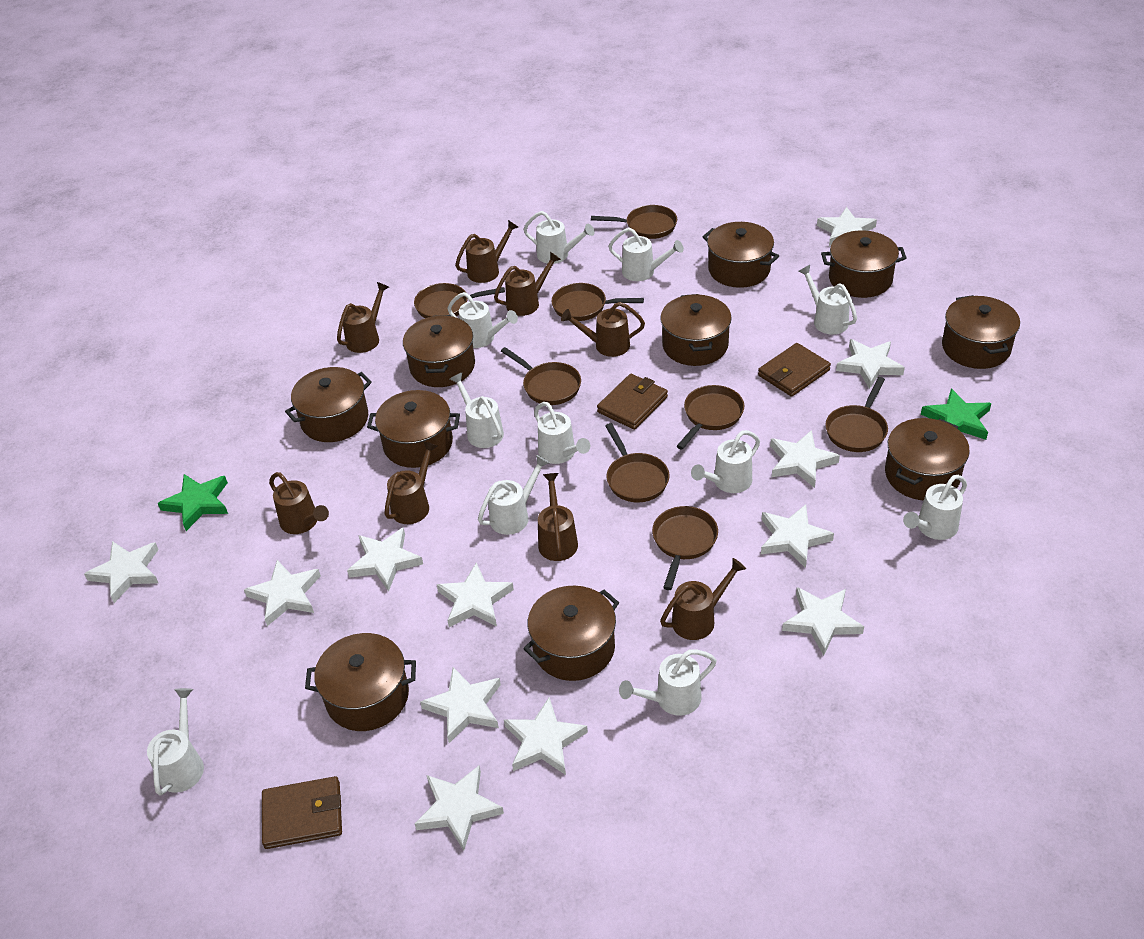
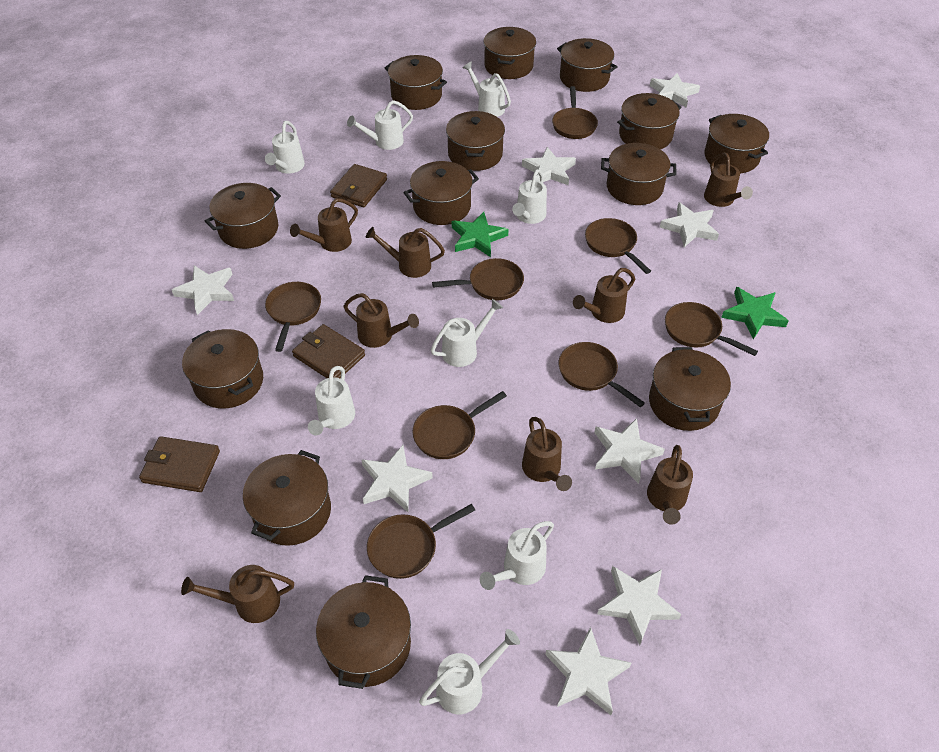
brown pot: 10 -> 13
white star: 12 -> 8
white watering can: 11 -> 8

